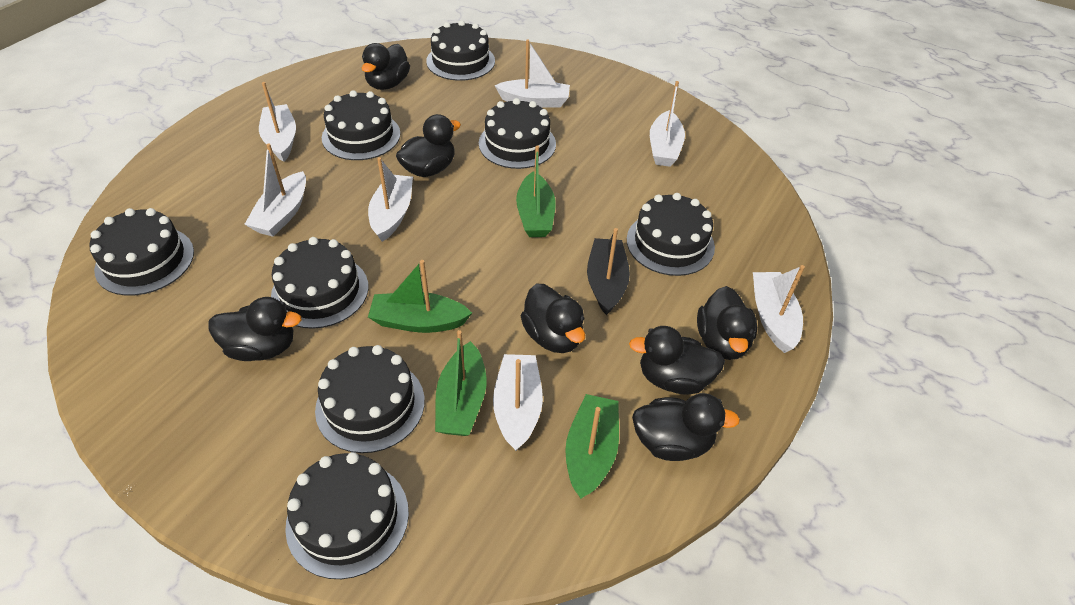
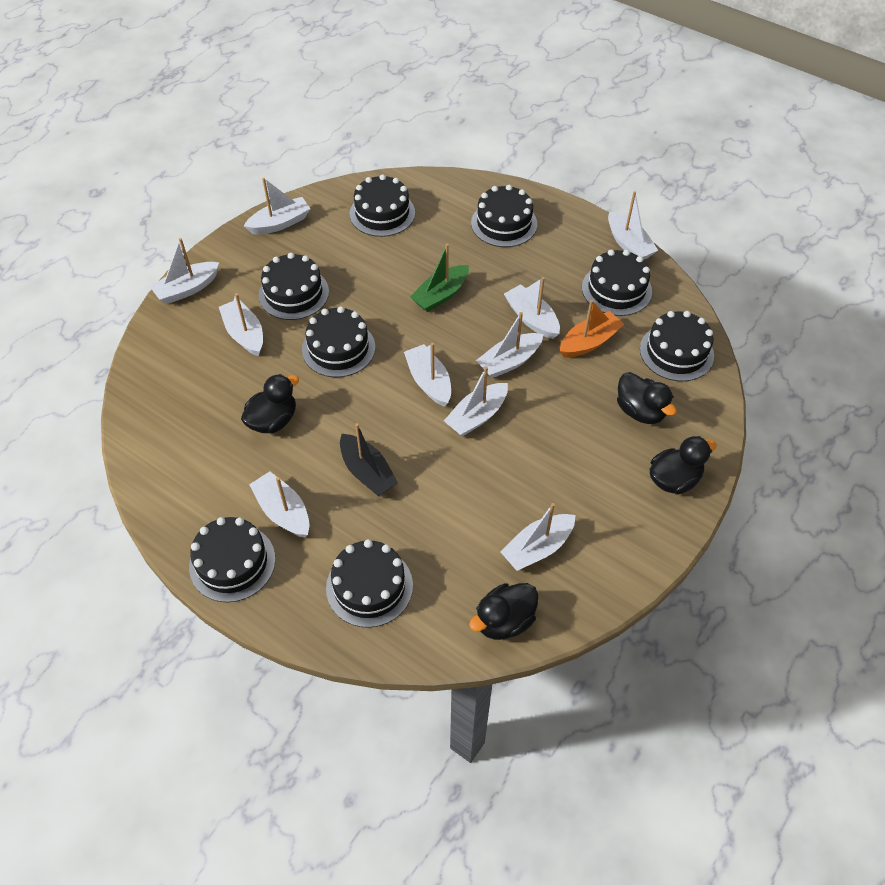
black duck: 7 -> 4
green boat: 4 -> 1
orange boat: 0 -> 1
white boat: 7 -> 10

